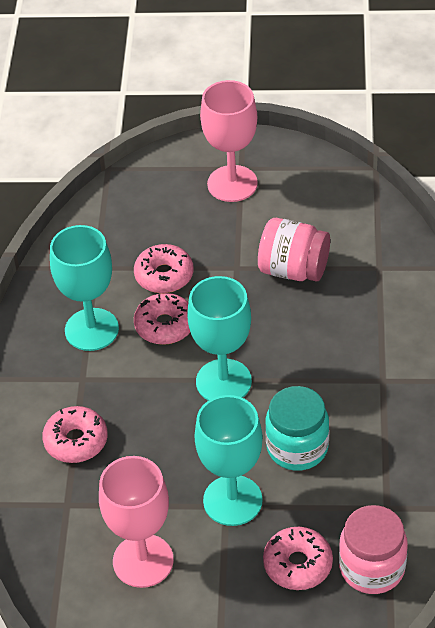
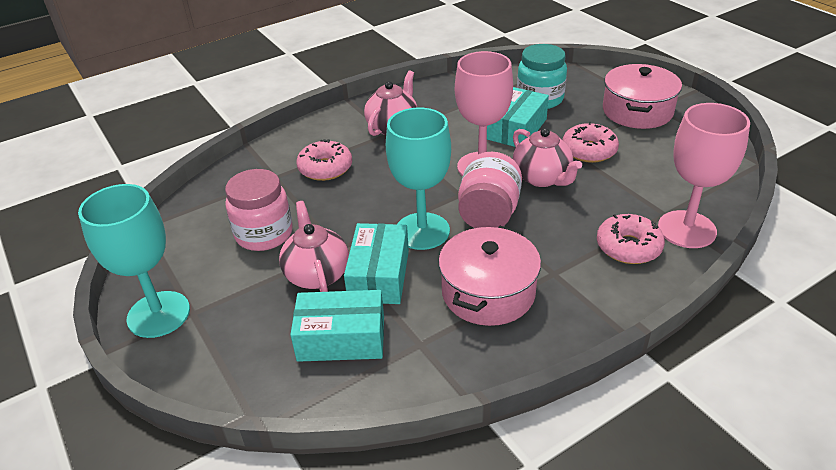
pink donut: 4 -> 3
pink pot: 0 -> 2
pink teapot: 0 -> 3
turquoise box: 0 -> 3
turquoise goblet: 3 -> 2

